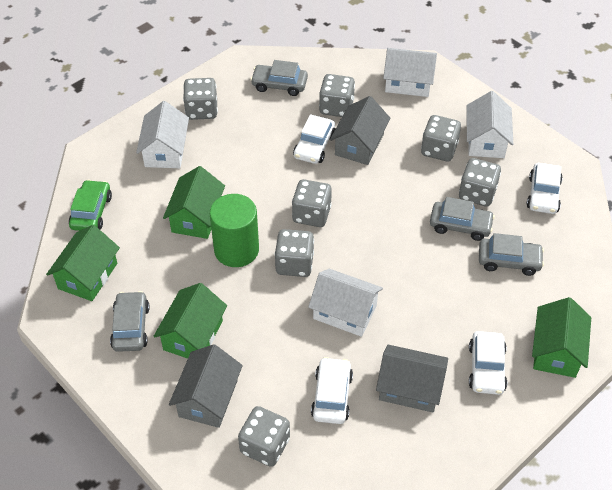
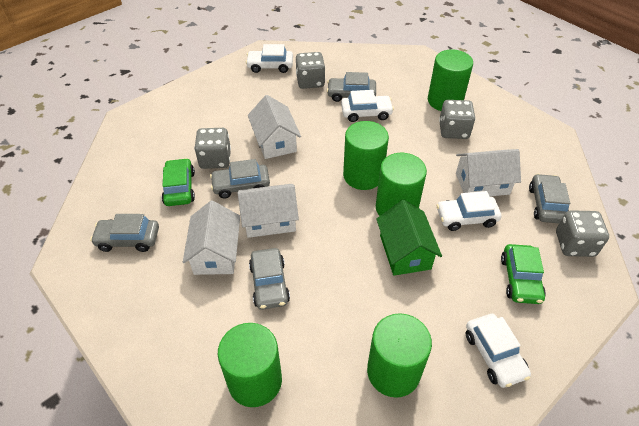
green car: 1 -> 2
green cylinder: 1 -> 5
green house: 4 -> 1
grey car: 4 -> 5
grey dice: 7 -> 4
grey house: 3 -> 0

